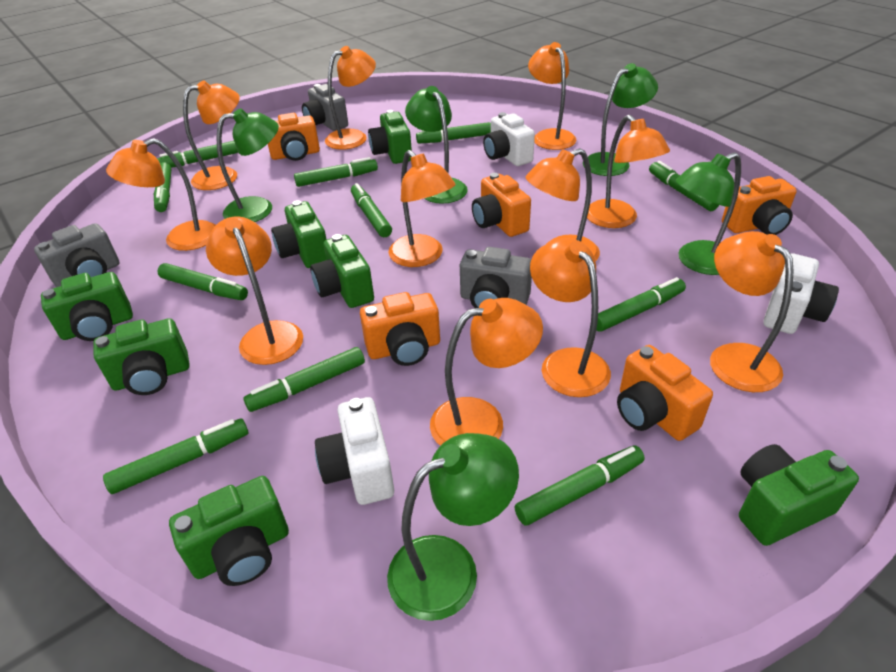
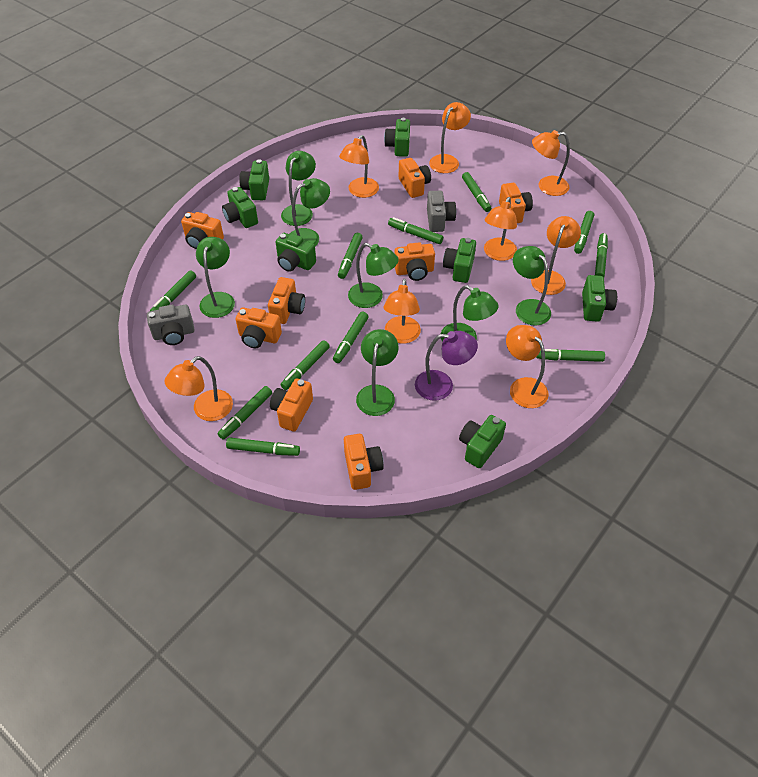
green lamp: 5 -> 7
grey camera: 3 -> 2
orange camera: 5 -> 8
orange lamp: 11 -> 8
purple lamp: 0 -> 1
white camera: 3 -> 0

